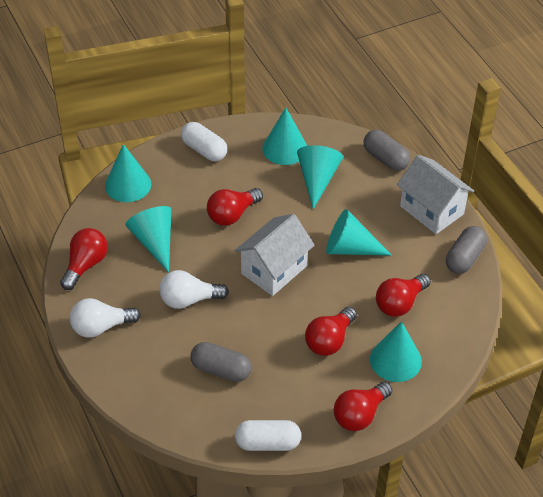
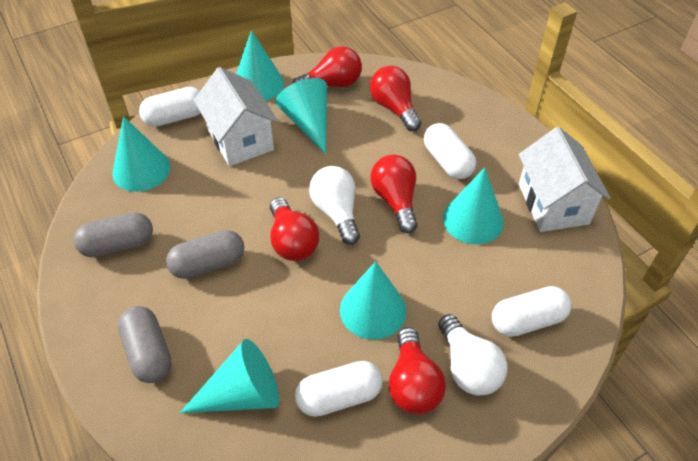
white capsule: 2 -> 4

